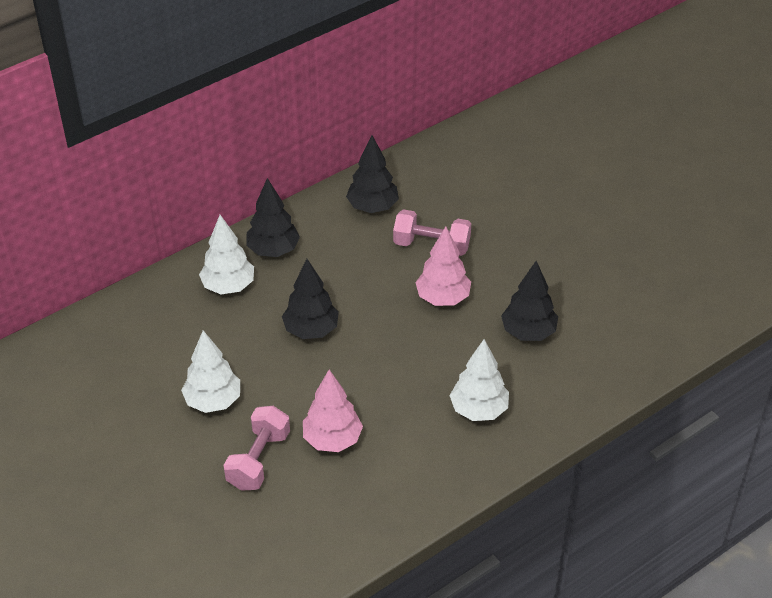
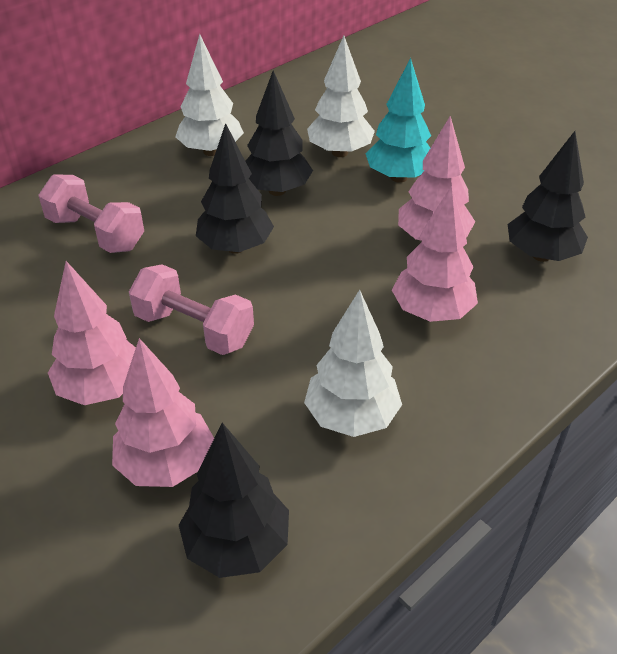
pink tree: 2 -> 4
turquoise tree: 0 -> 1

